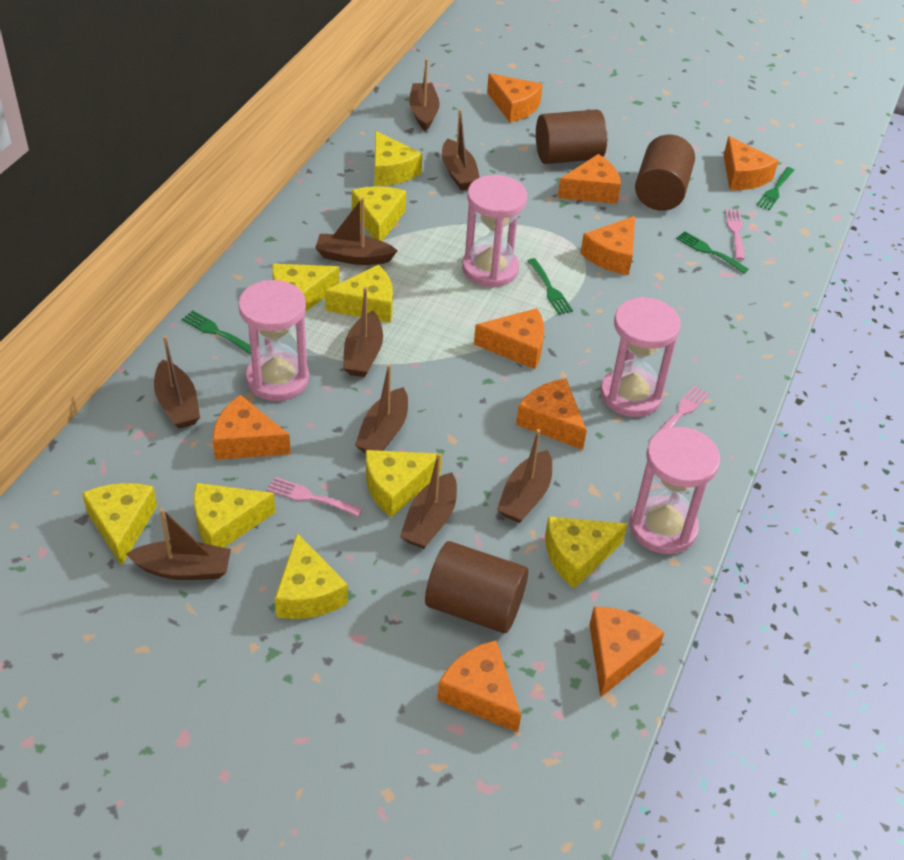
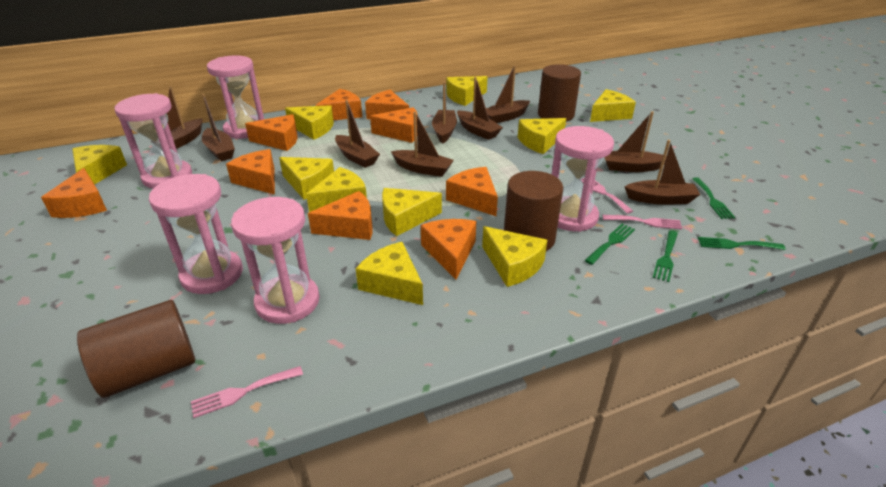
pink hourglass: 4 -> 5
yellow cheese: 9 -> 10

